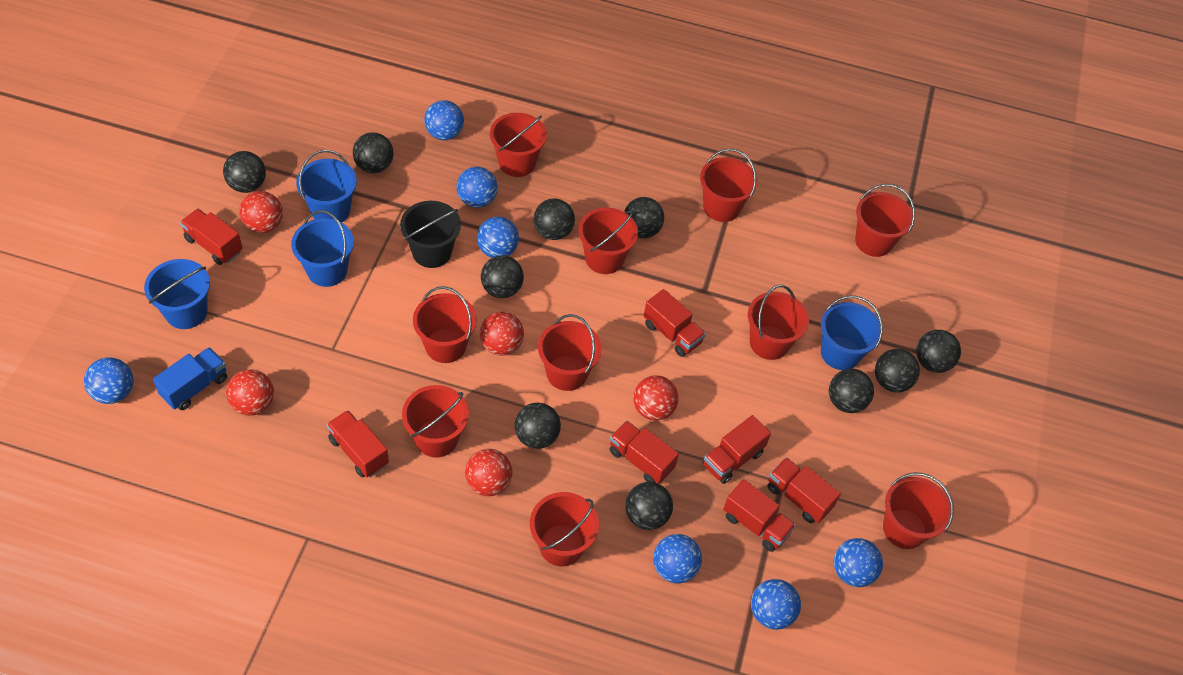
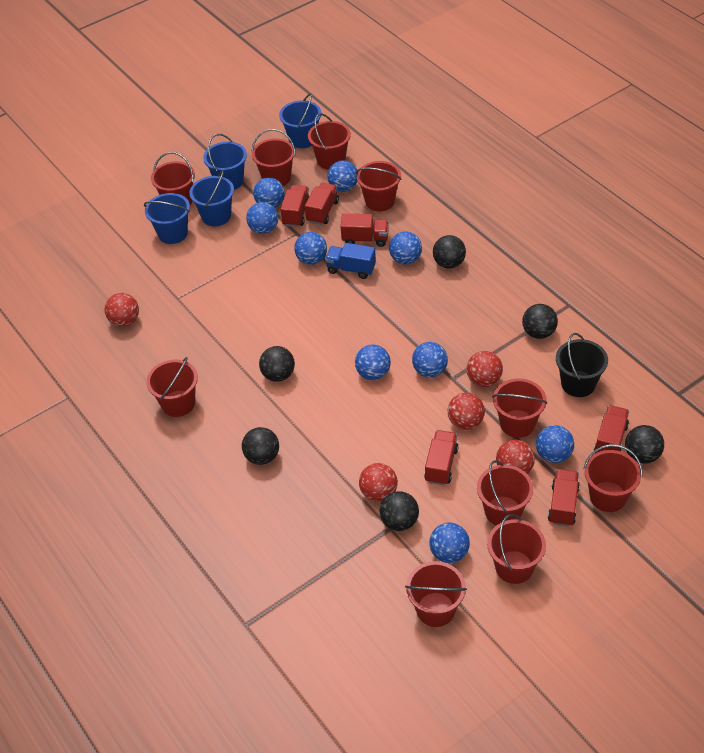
black ball: 10 -> 6
blue ball: 7 -> 9
red truck: 7 -> 6

